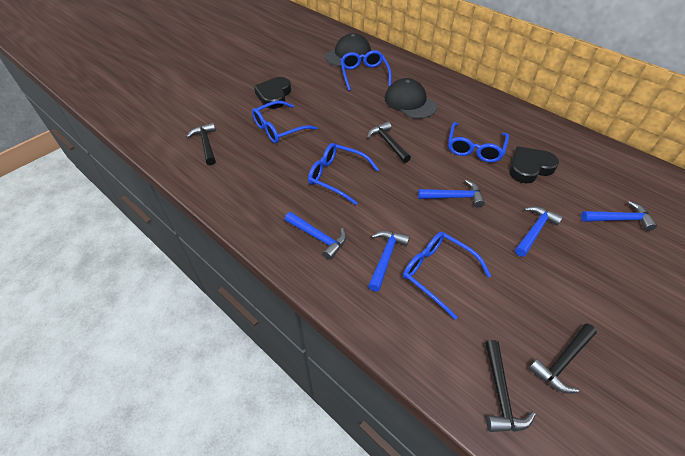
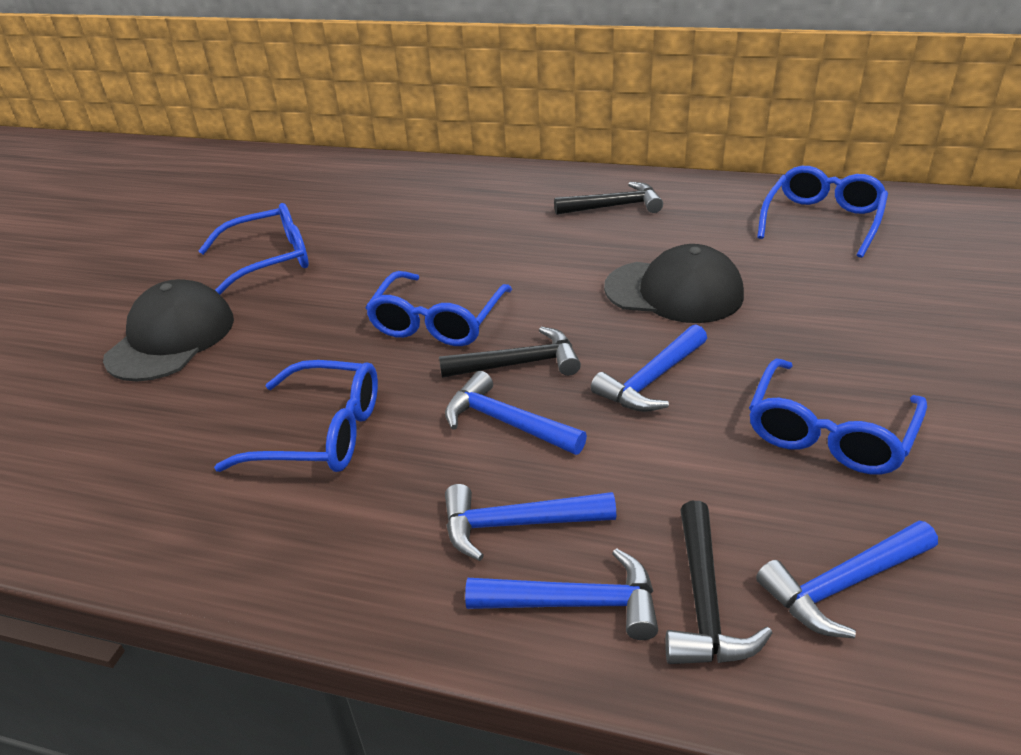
black hammer: 4 -> 3
black heart: 2 -> 0

